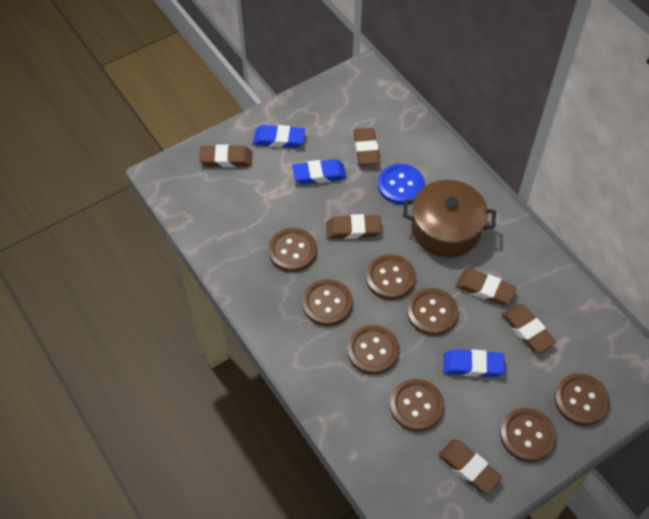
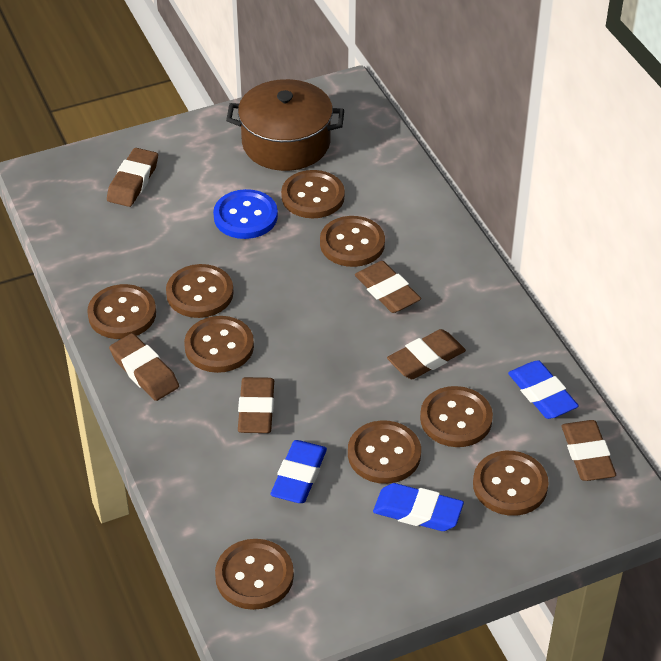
brown button: 8 -> 9

